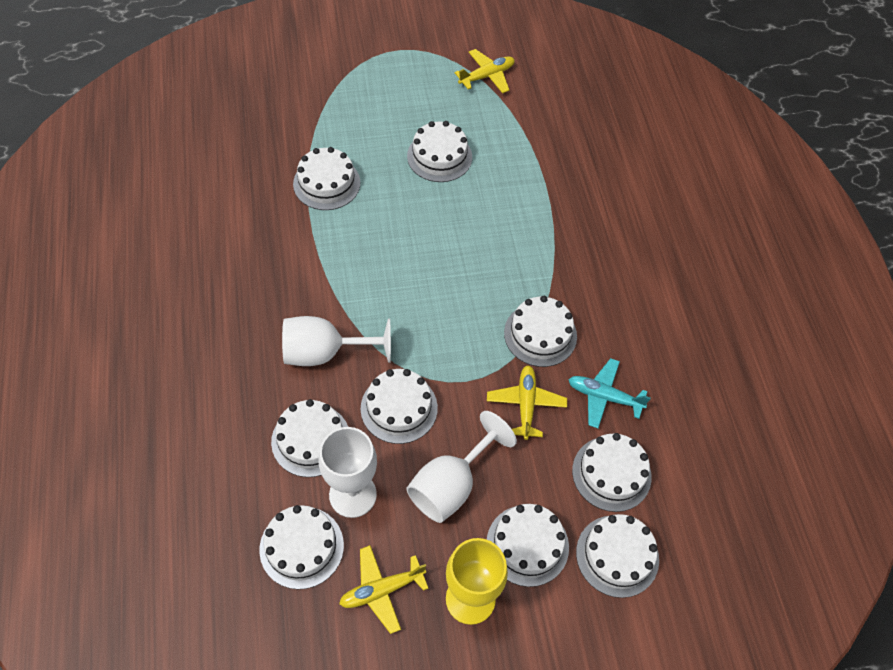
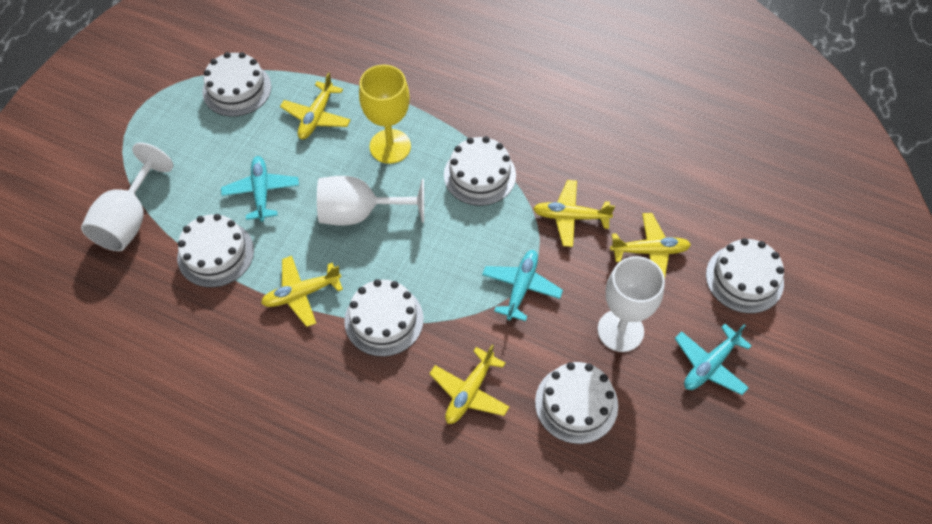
turquoise plane: 1 -> 3
white cake: 9 -> 6
yellow plane: 3 -> 5

